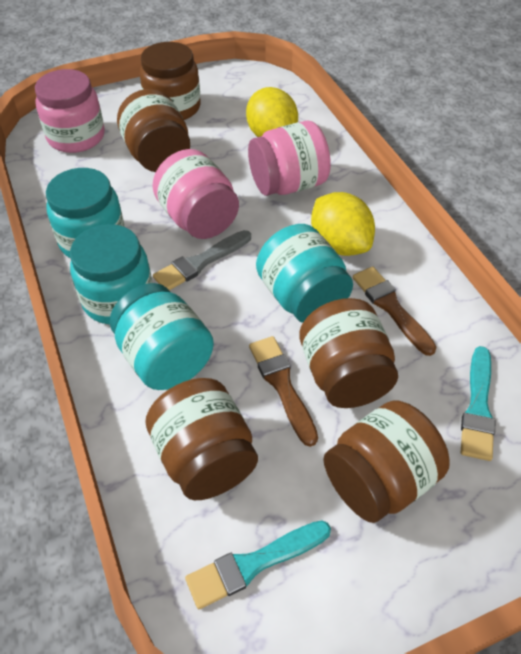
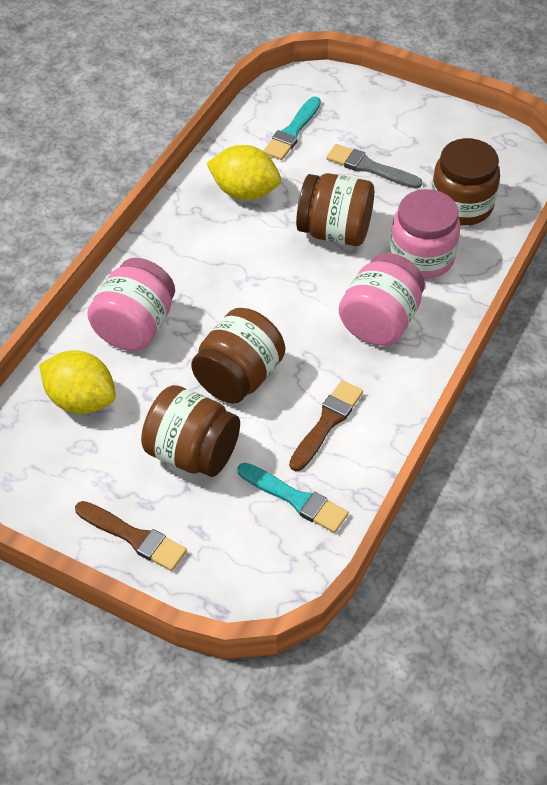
brown jar: 5 -> 4
turquoise jar: 4 -> 0

